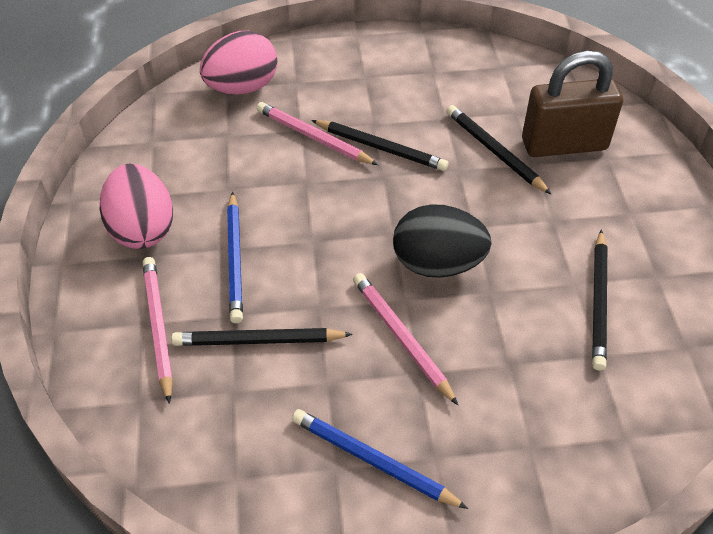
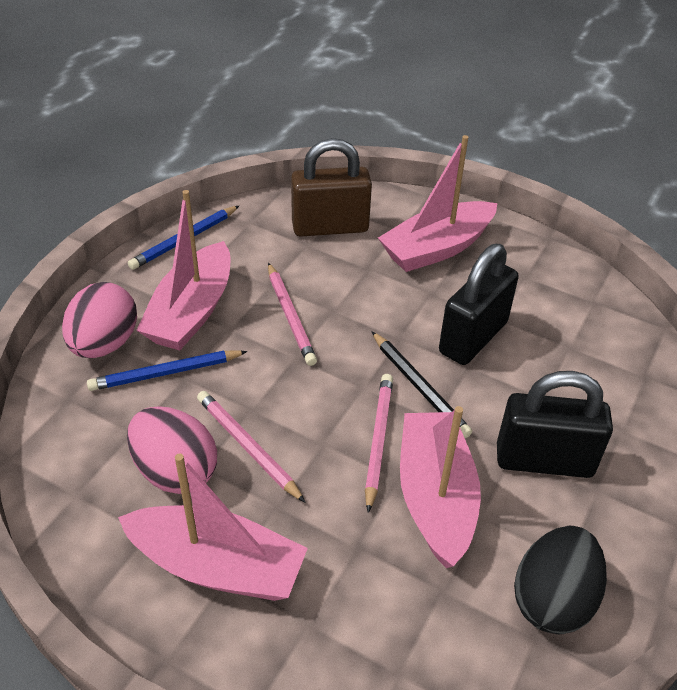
black padlock: 0 -> 2
black pencil: 4 -> 1
pink boat: 0 -> 4

